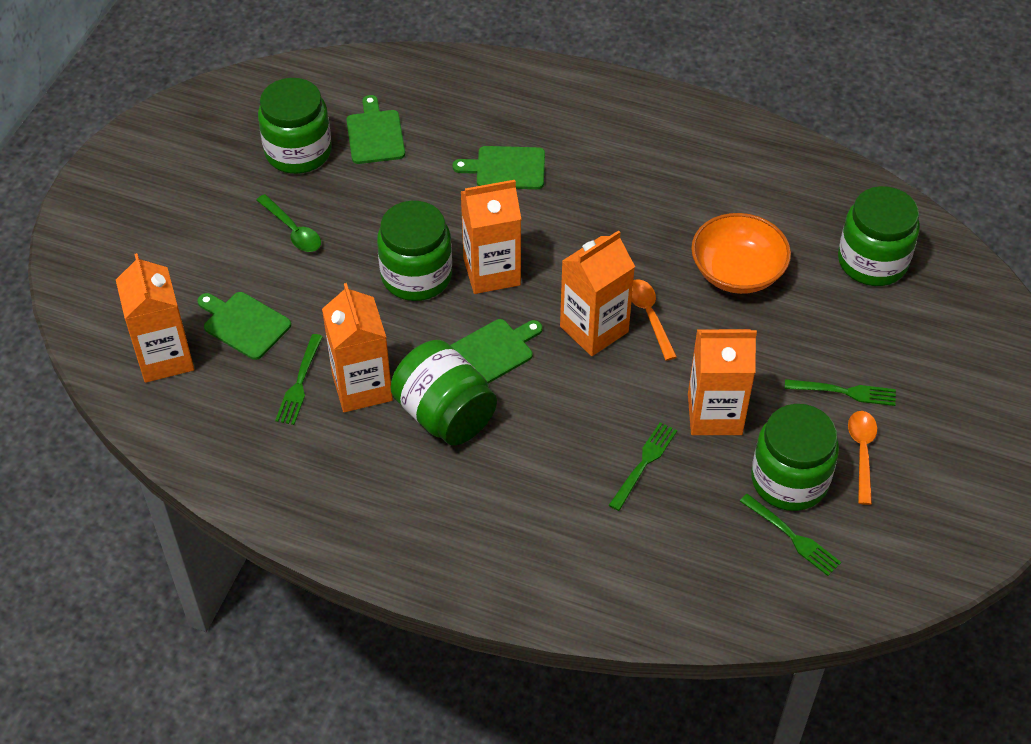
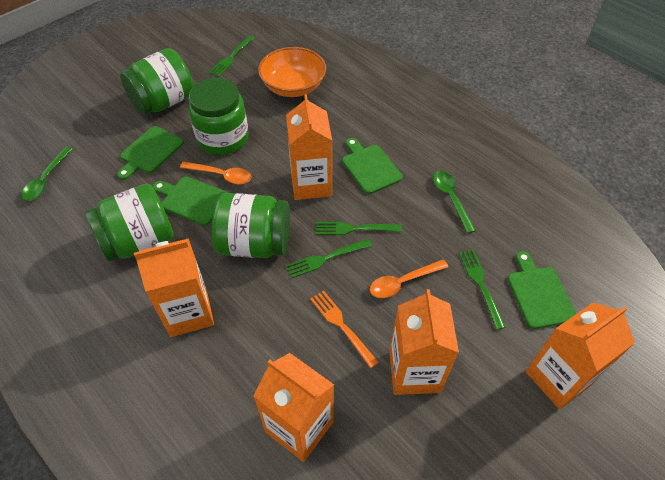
green jar: 5 -> 4
green spoon: 1 -> 2
orange fork: 0 -> 1

